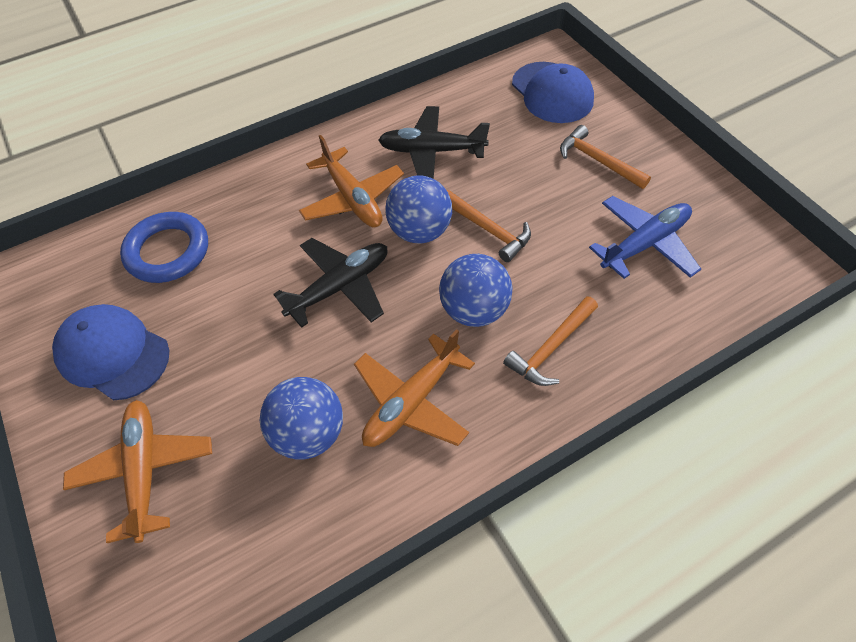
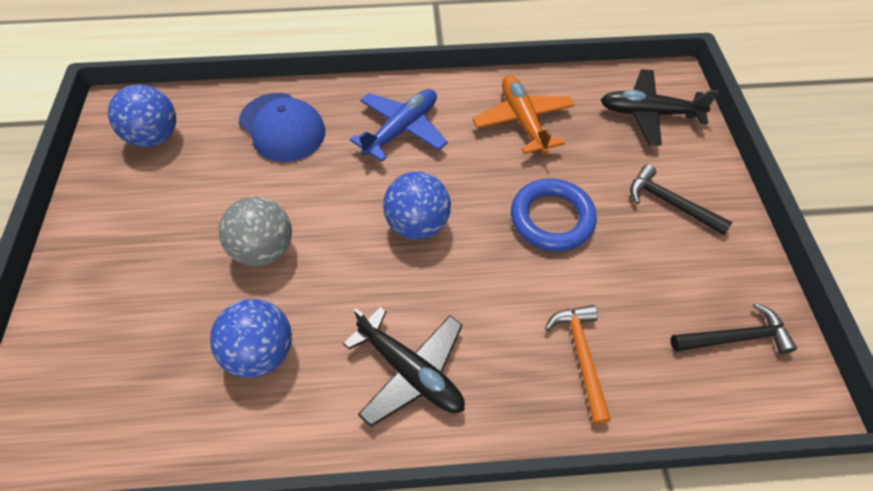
black hammer: 0 -> 2
blue cap: 2 -> 1
grey ball: 0 -> 1
orange hammer: 3 -> 1
orange plane: 3 -> 1

